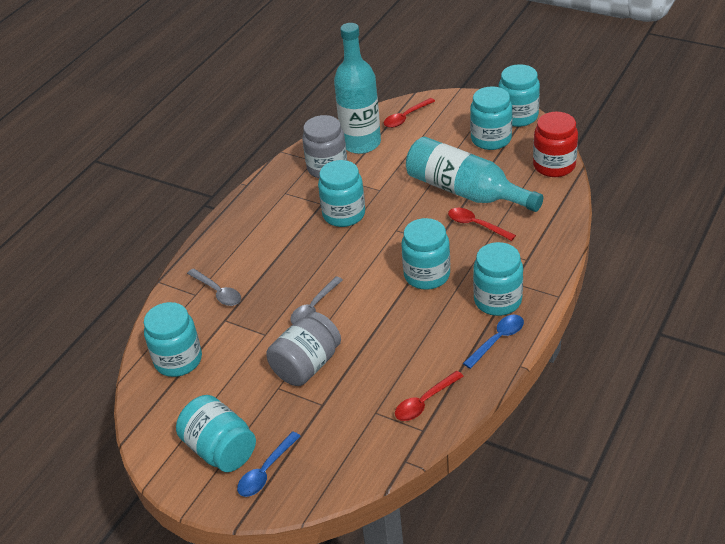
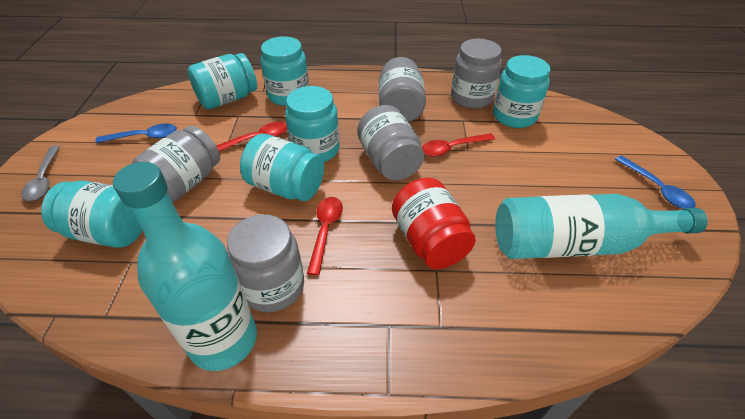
grey jar: 2 -> 5
grey spoon: 2 -> 1
turquoise jar: 7 -> 6

